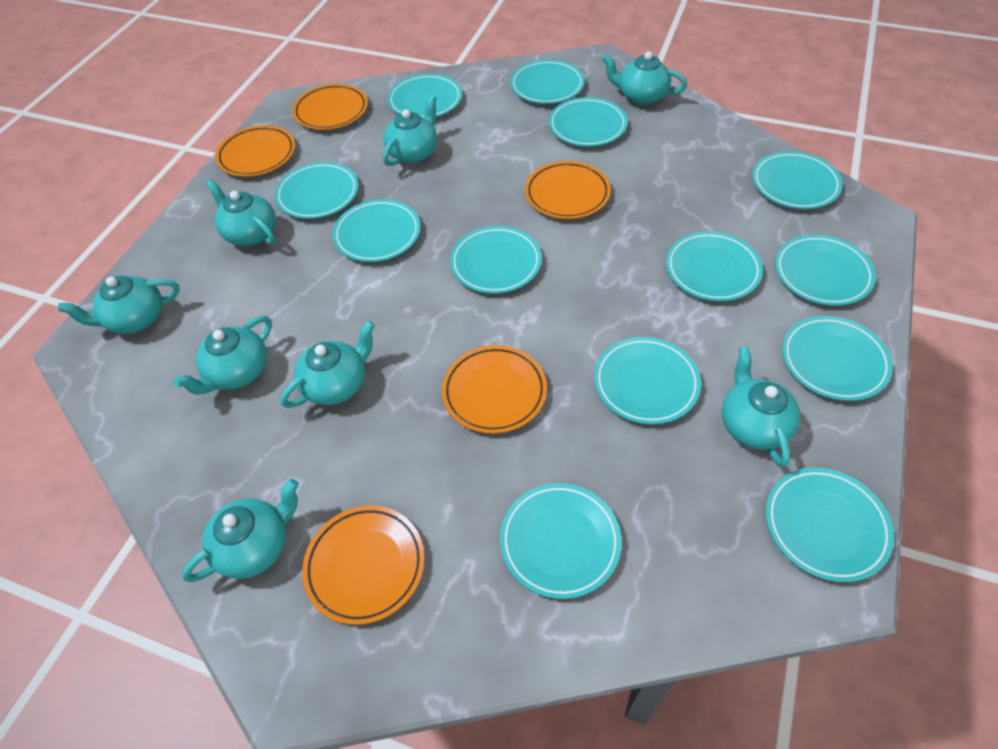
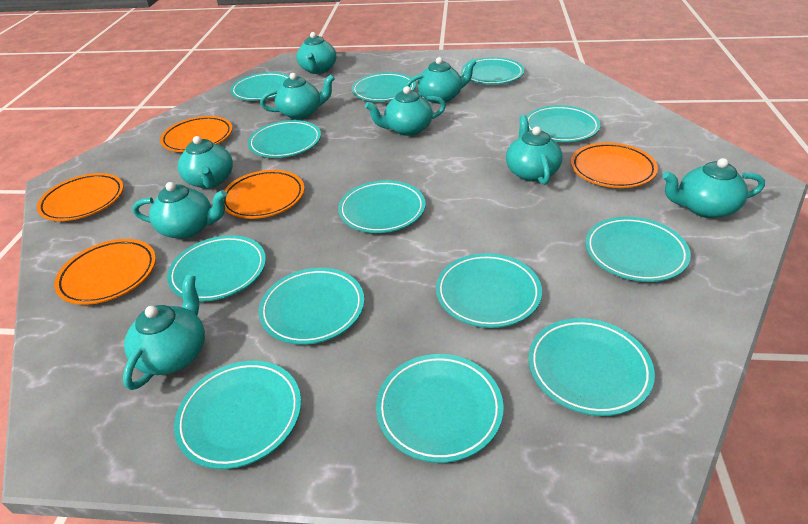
turquoise teapot: 8 -> 9

